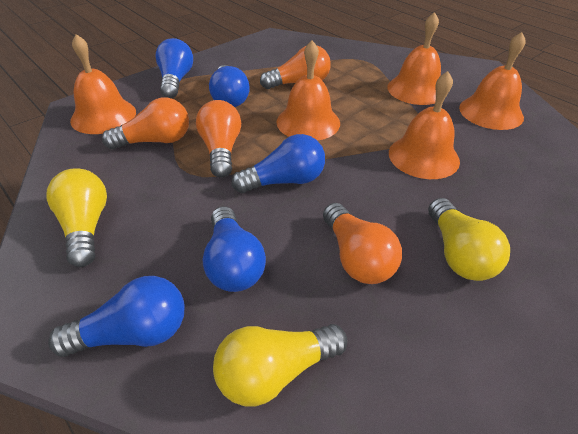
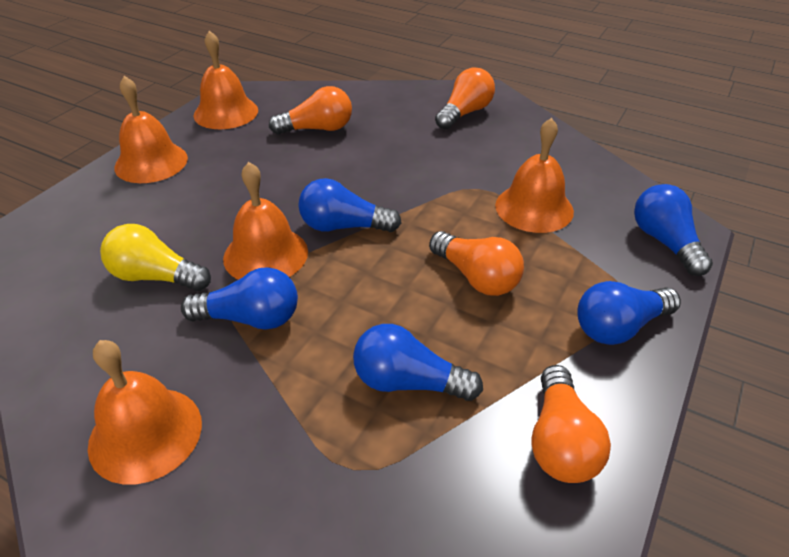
yellow light bulb: 3 -> 1

